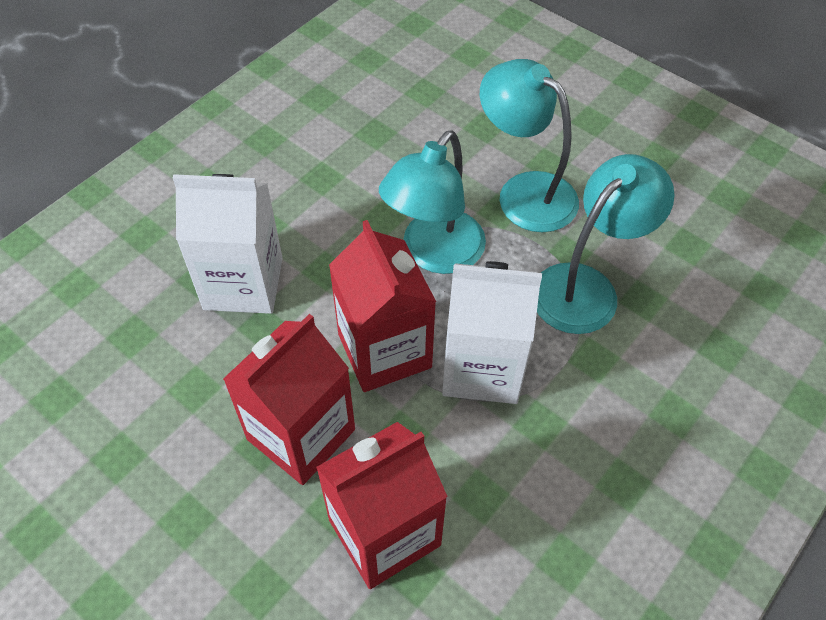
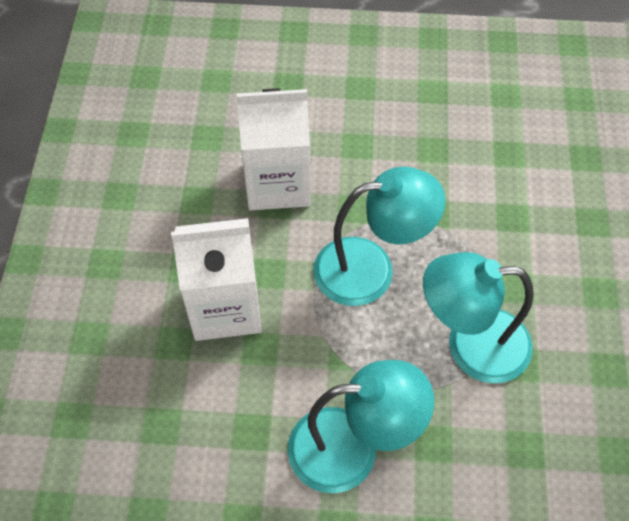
red carton: 3 -> 0

